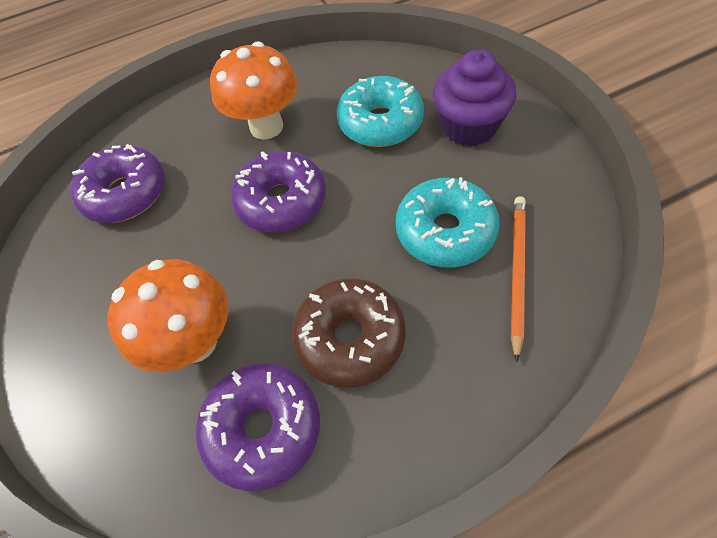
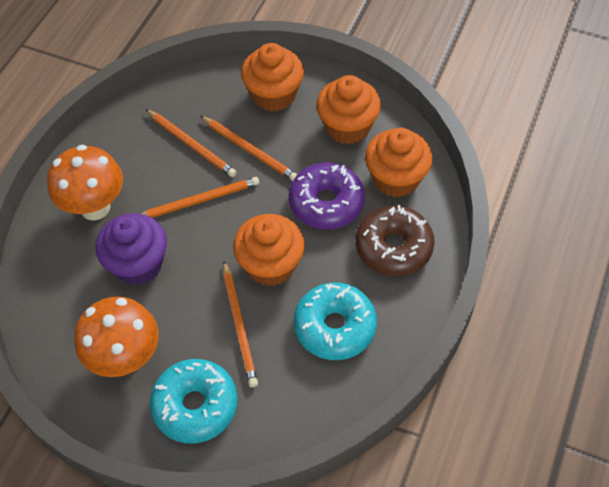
orange cupcake: 0 -> 4
orange pencil: 1 -> 4
purple donut: 3 -> 1

